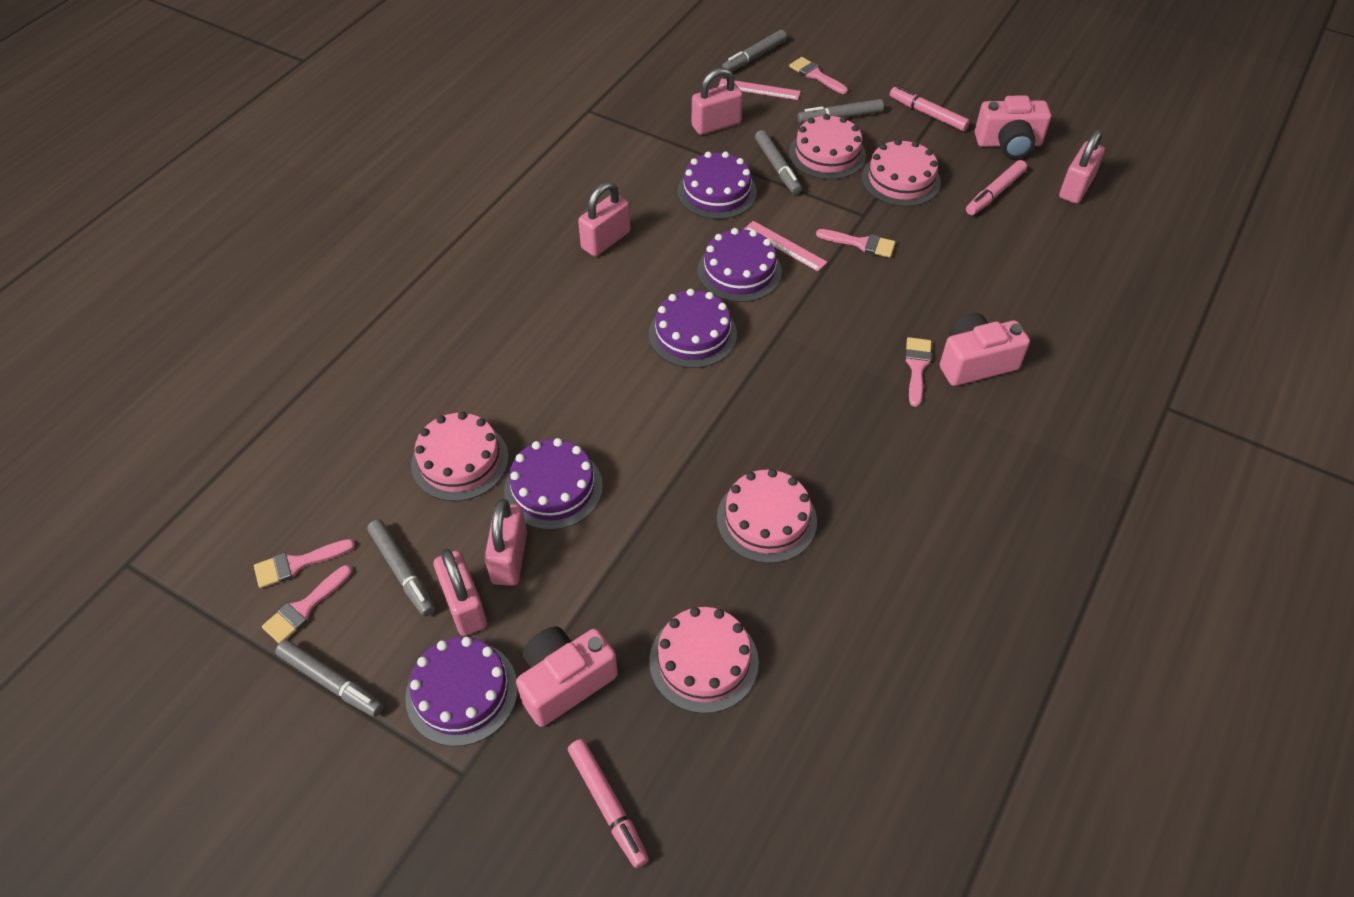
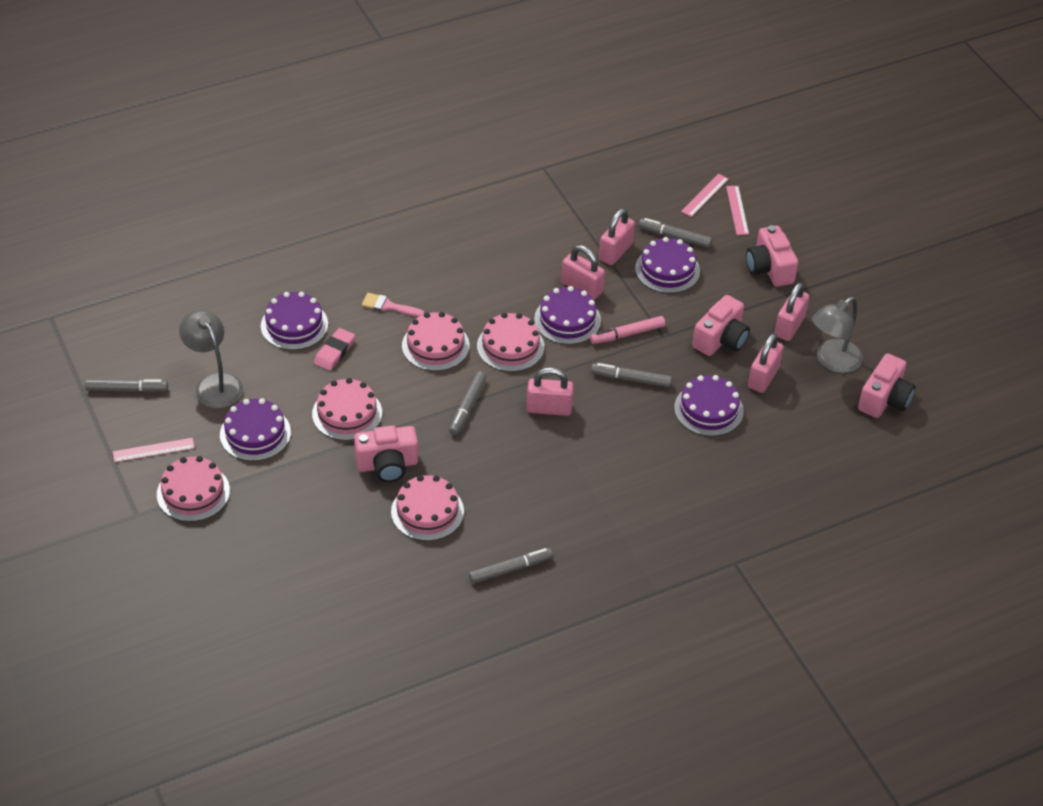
grey lamp: 0 -> 2
pink brush: 5 -> 1
pink camera: 3 -> 4
pink eraser: 0 -> 1
pink marker: 3 -> 1
pink ruler: 2 -> 3

